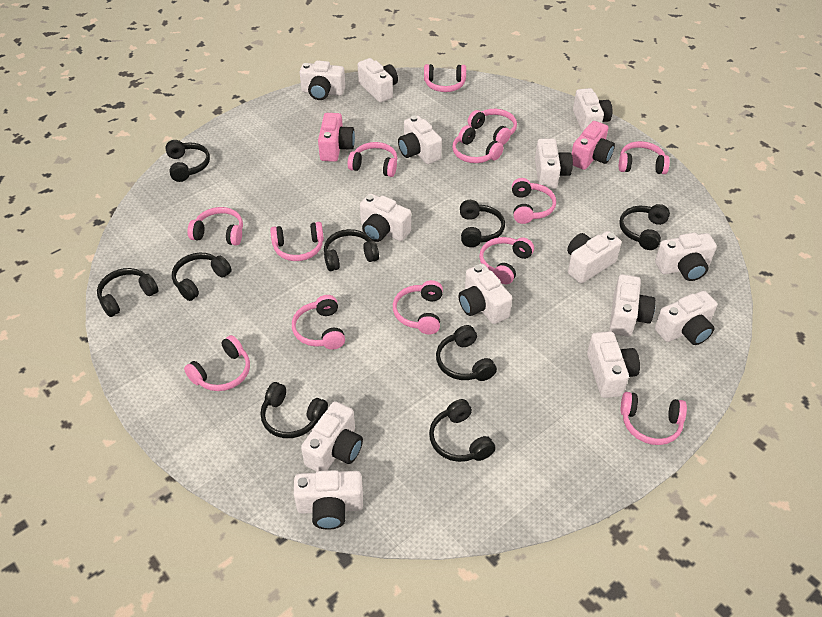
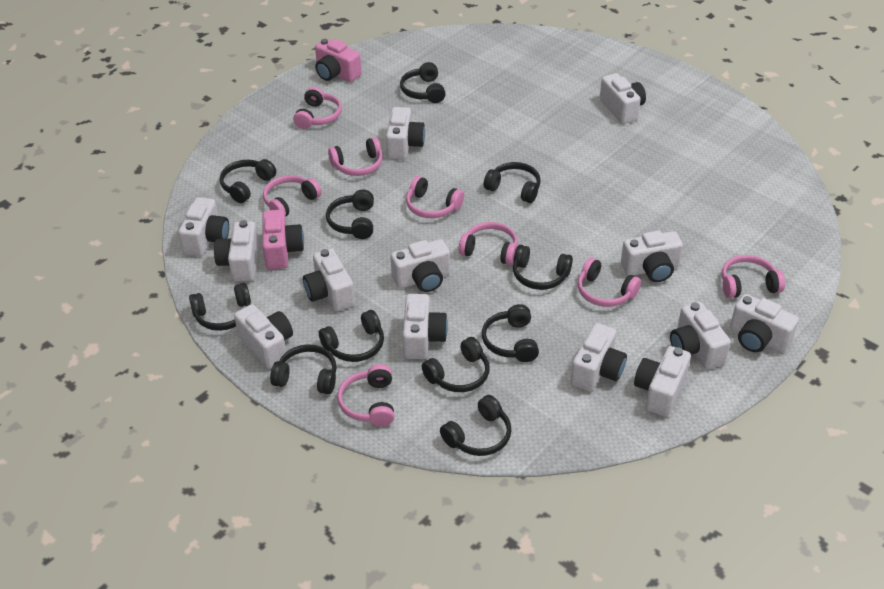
black headphones: 9 -> 11
pink headphones: 13 -> 8
white camera: 14 -> 13

